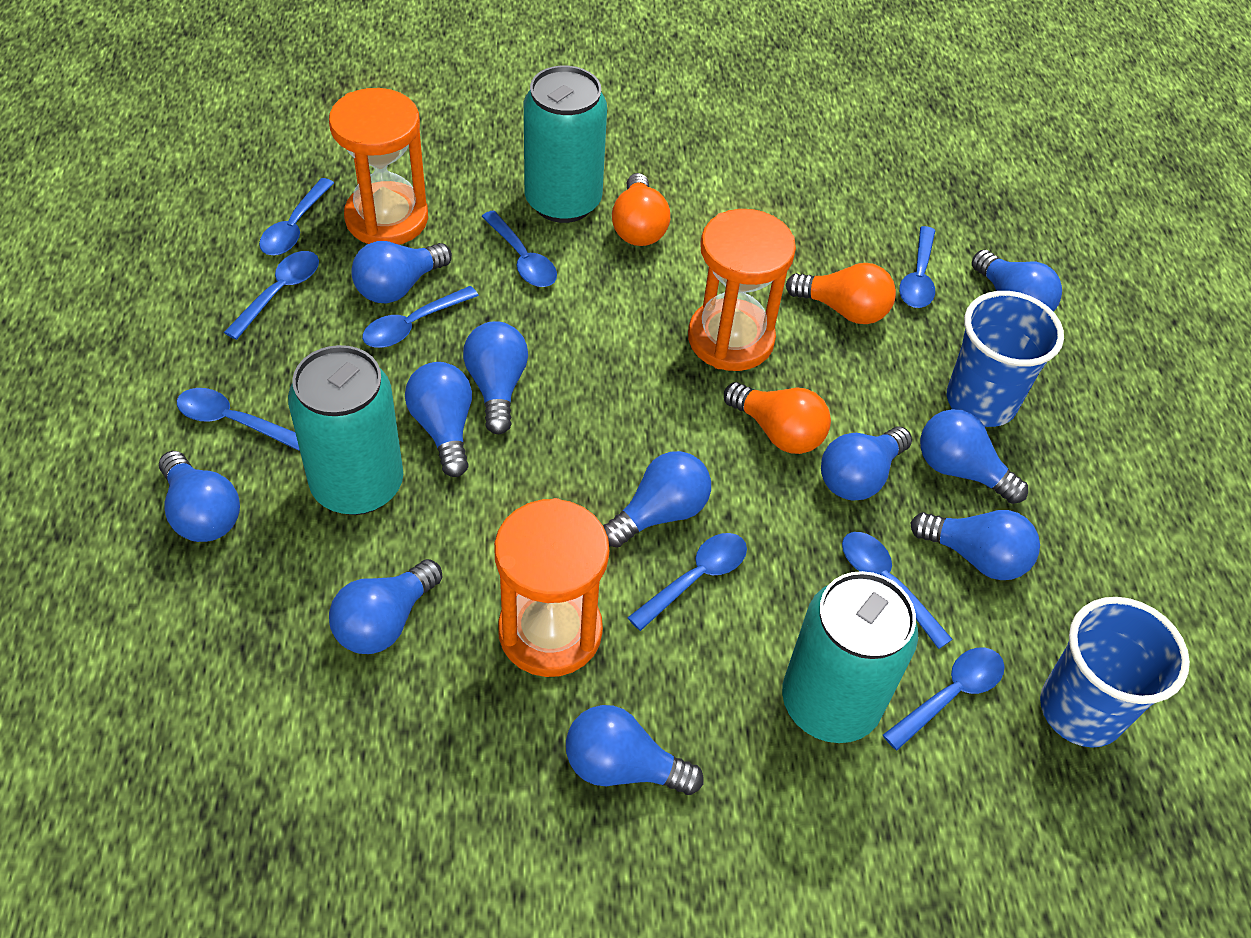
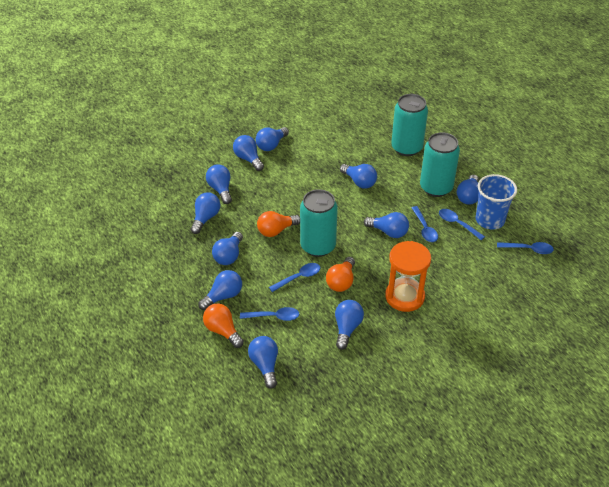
blue cup: 2 -> 1
blue spoon: 9 -> 5
orange hourglass: 3 -> 1

